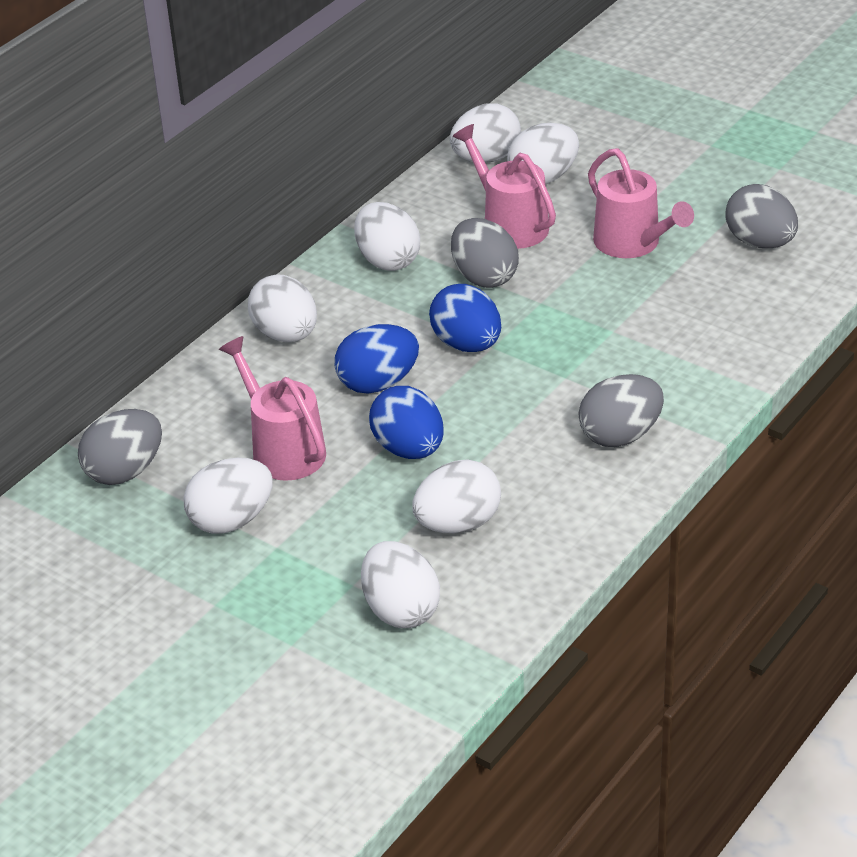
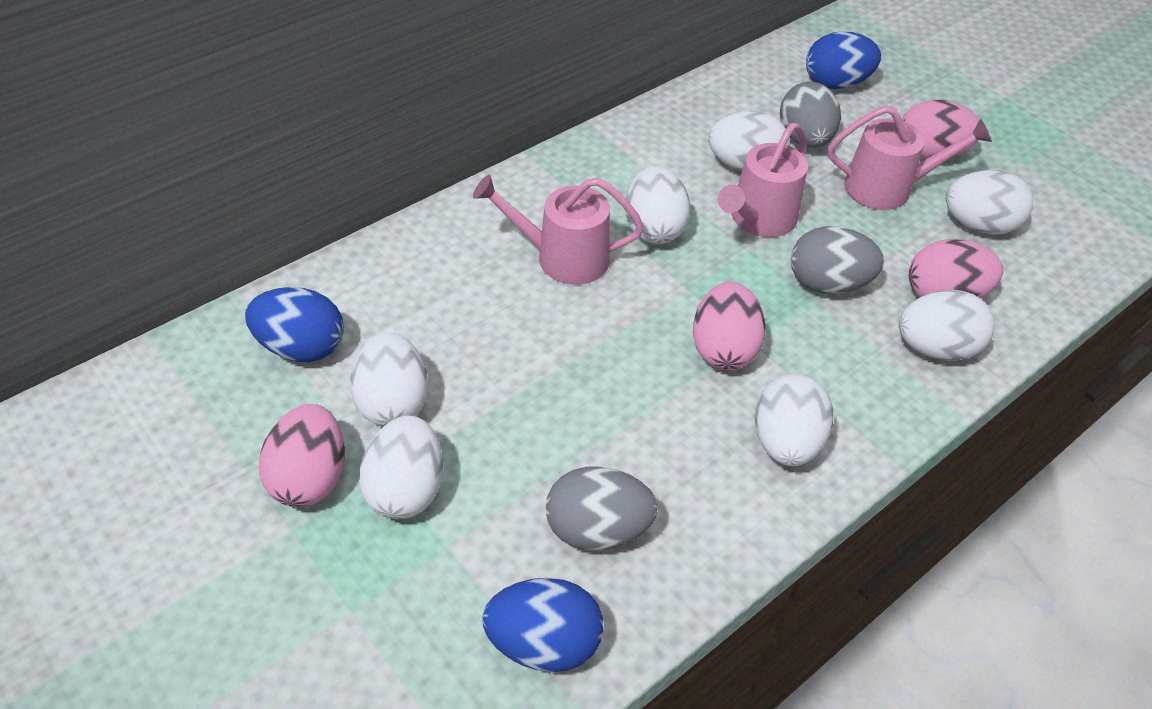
grey egg: 4 -> 3
pink egg: 0 -> 4

